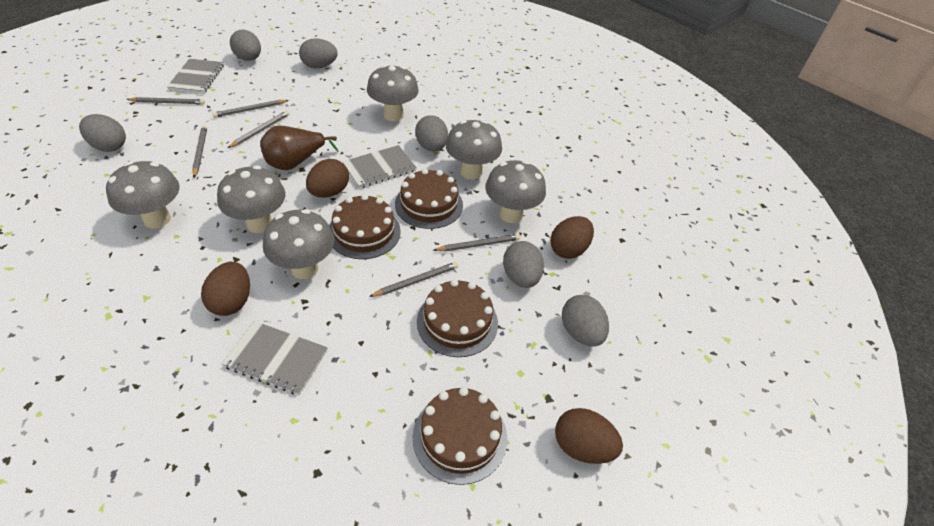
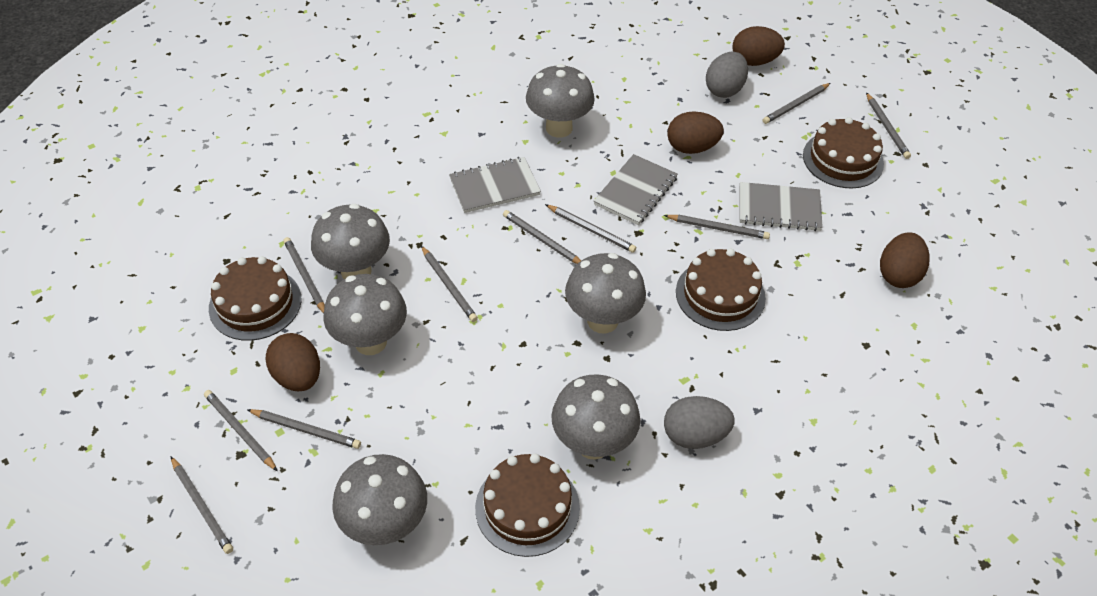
brown pear: 1 -> 0
grey egg: 6 -> 2
grey pencil: 6 -> 10

